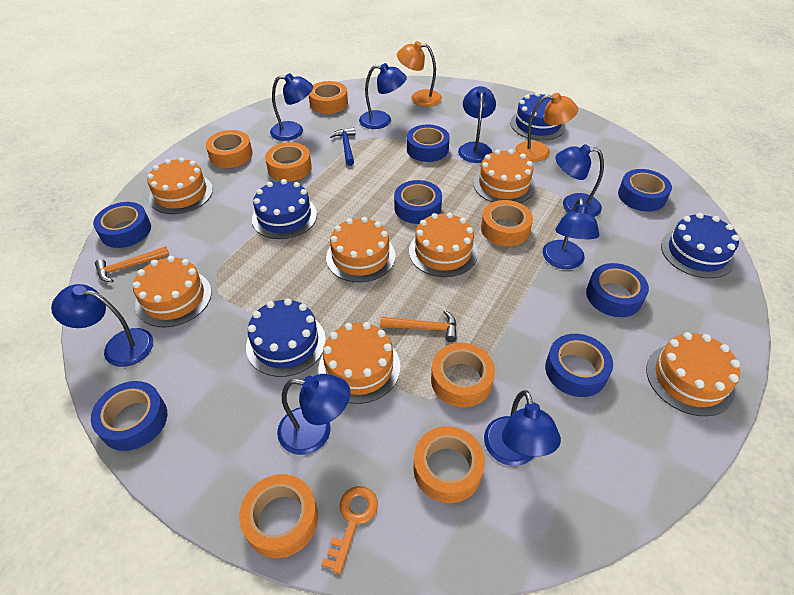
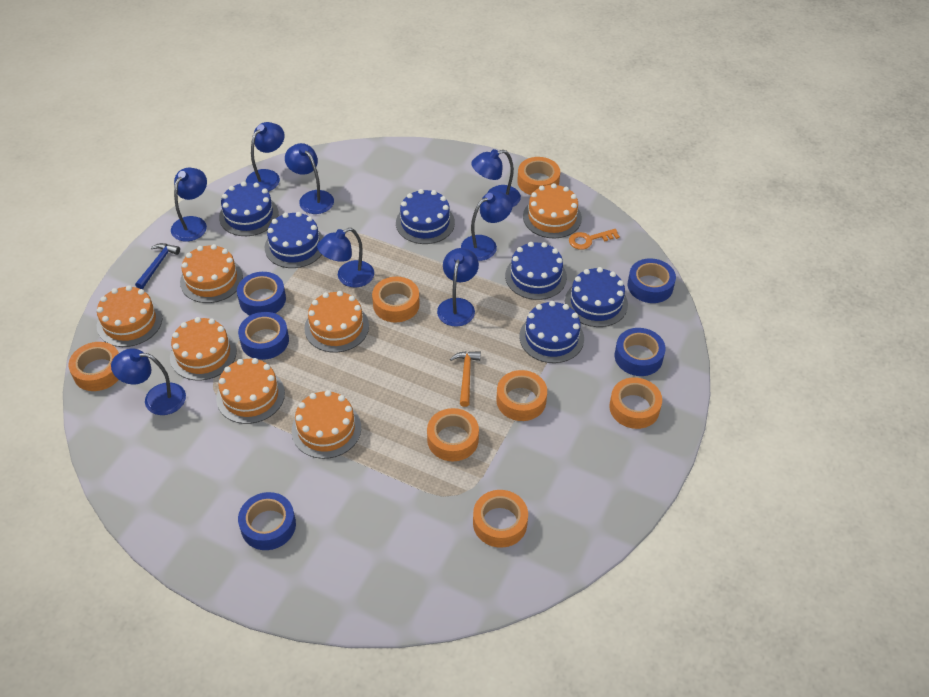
blue cake: 4 -> 6
blue tape: 7 -> 5
orange hammer: 2 -> 1
orange lamp: 2 -> 0

